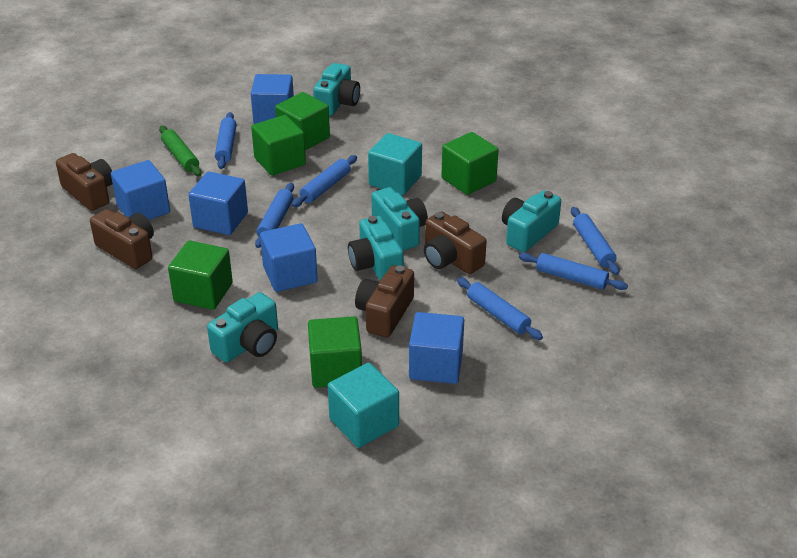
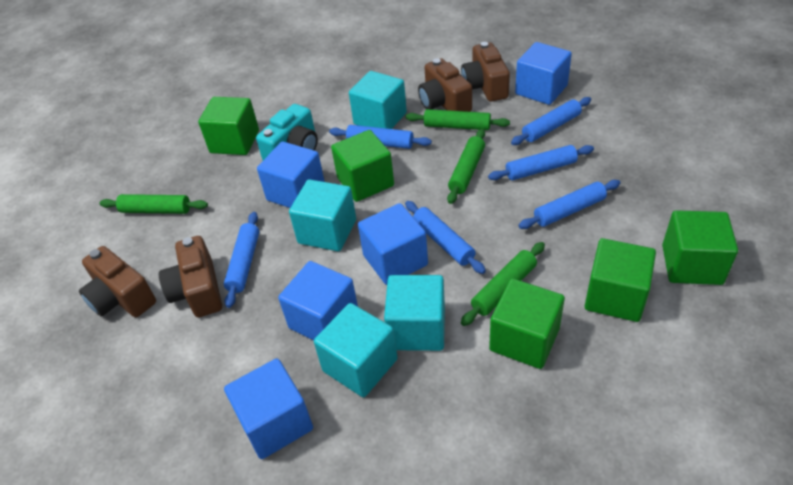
green rolling pin: 1 -> 4
turquoise camera: 5 -> 1
turquoise cube: 2 -> 4

